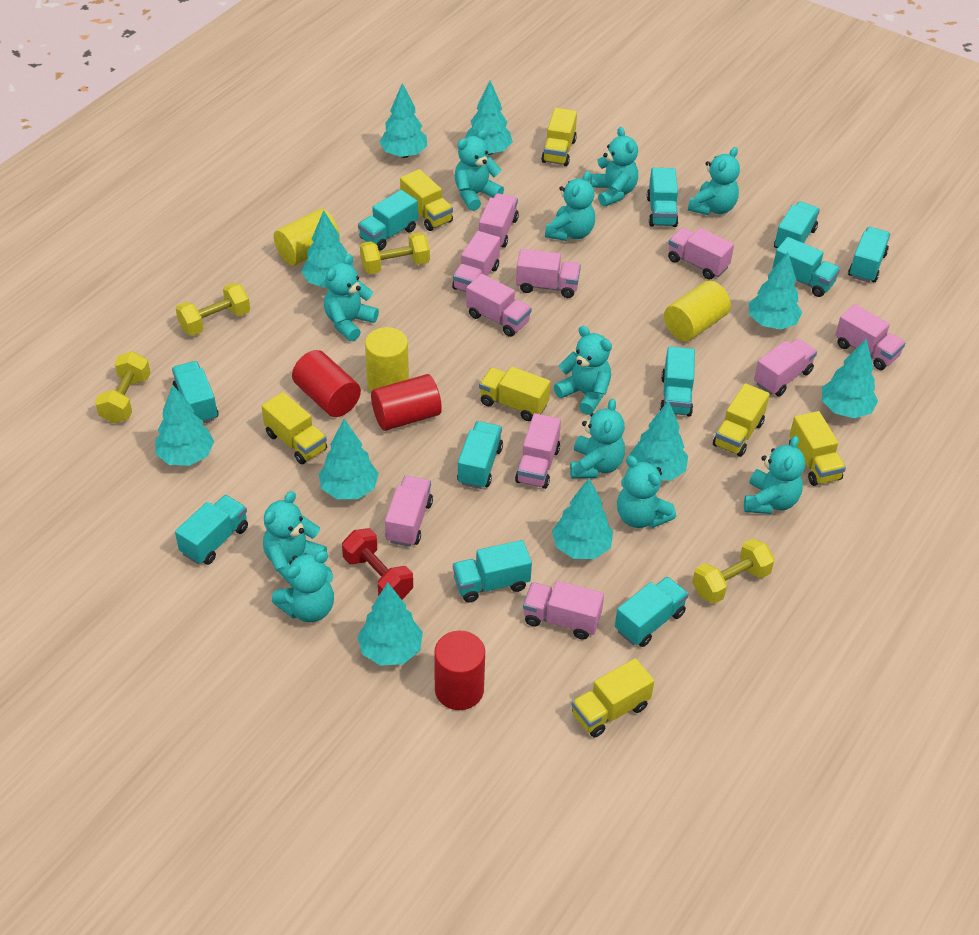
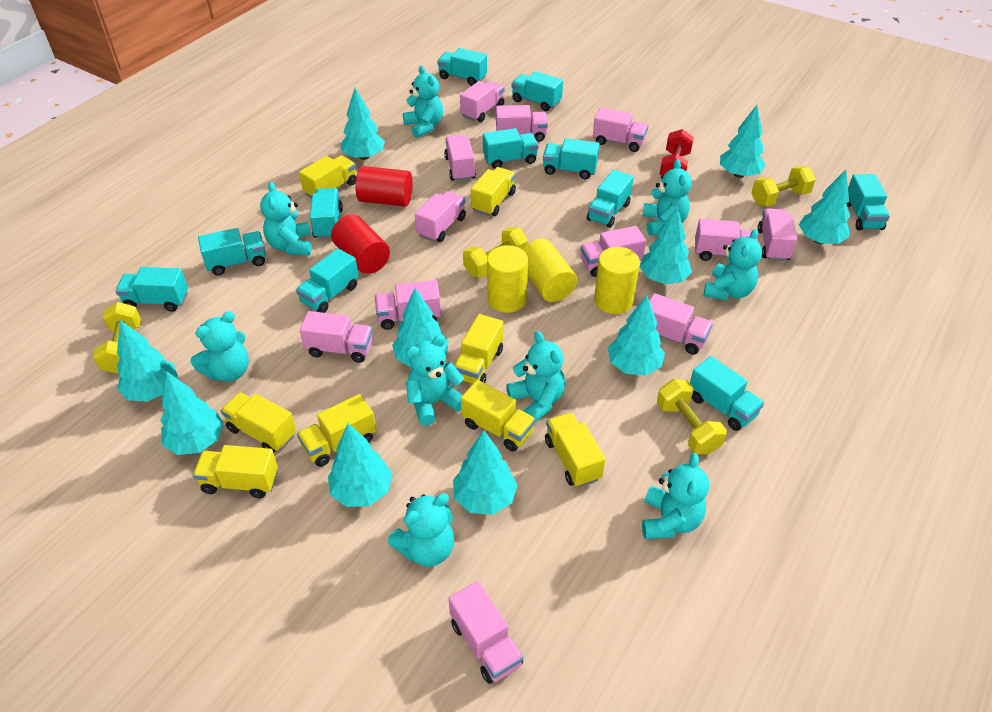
pink truck: 10 -> 12
red cylinder: 3 -> 2
turquoise teddy bear: 11 -> 9
yellow truck: 7 -> 8

